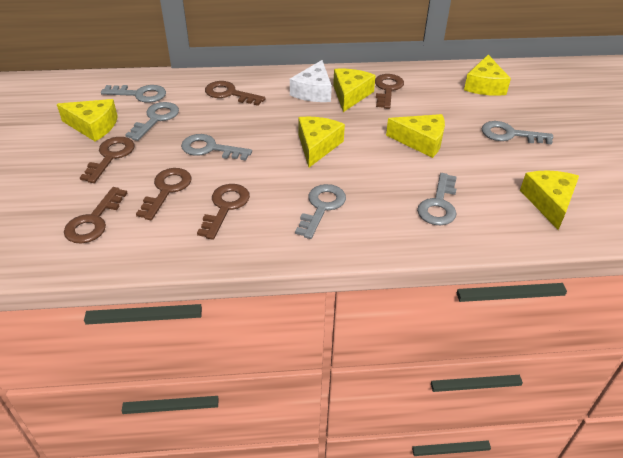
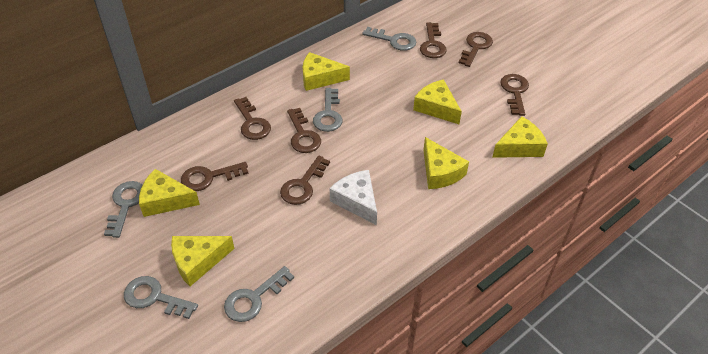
brown key: 6 -> 7
grey key: 6 -> 5

